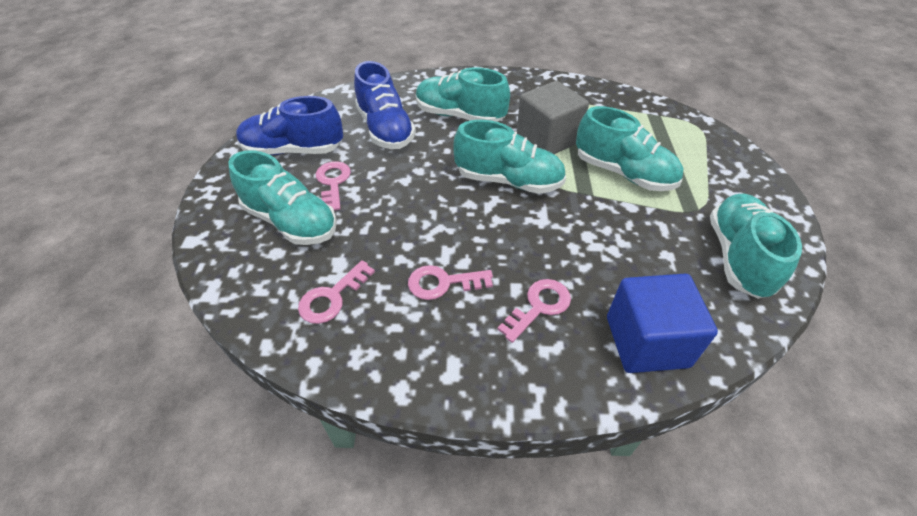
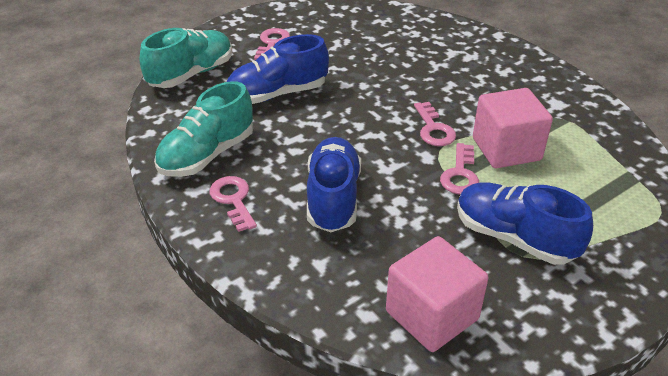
blue cube: 1 -> 0
blue shoe: 2 -> 3
grey cube: 1 -> 0
pink cube: 0 -> 2
turquoise shoe: 5 -> 2

